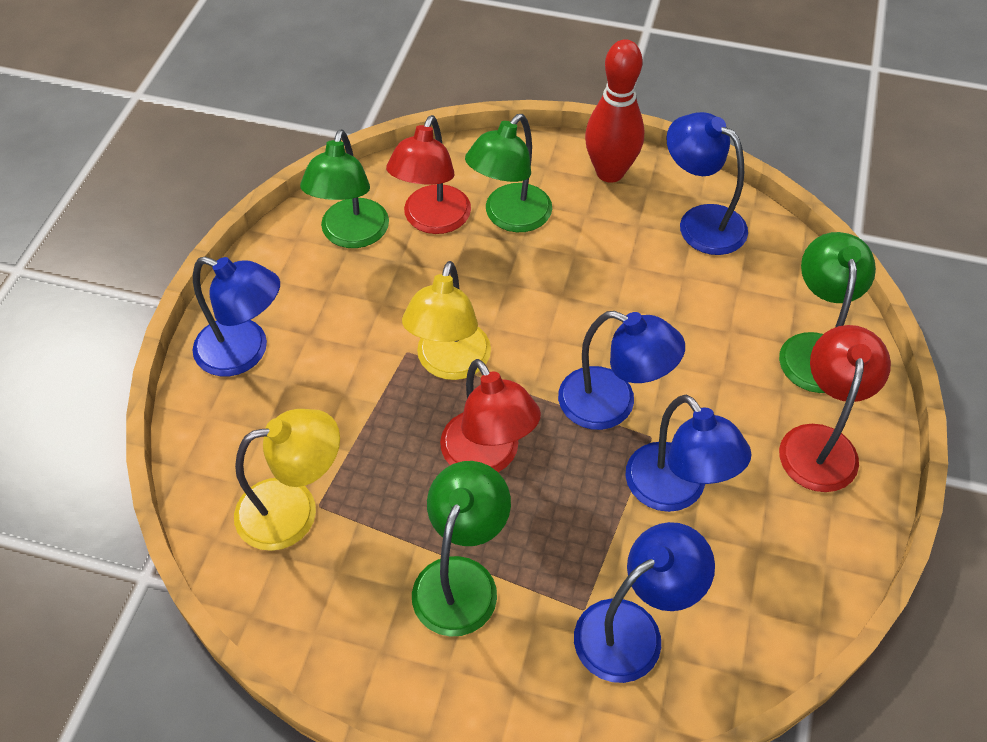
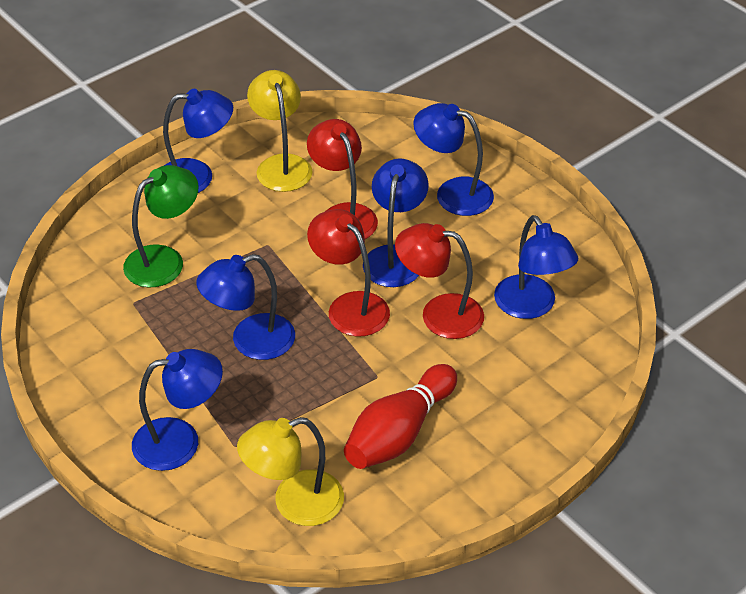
blue lamp: 5 -> 6
green lamp: 4 -> 1

